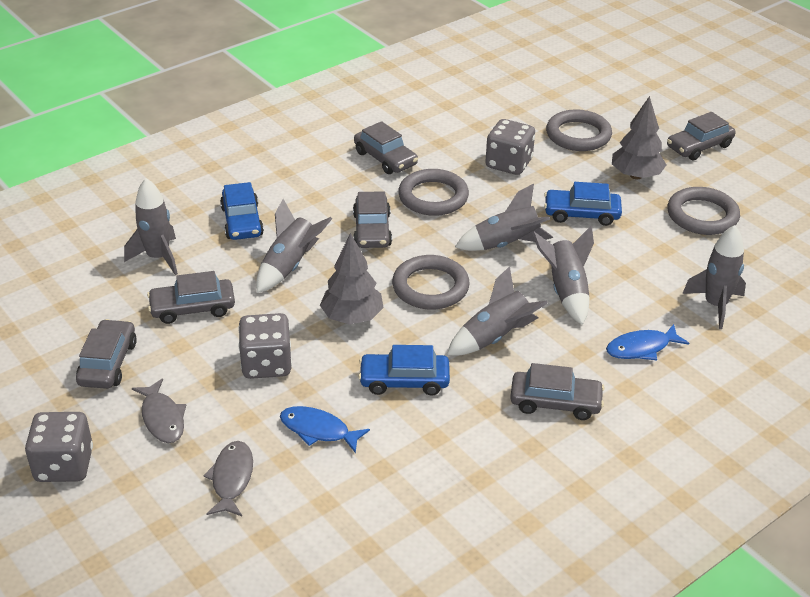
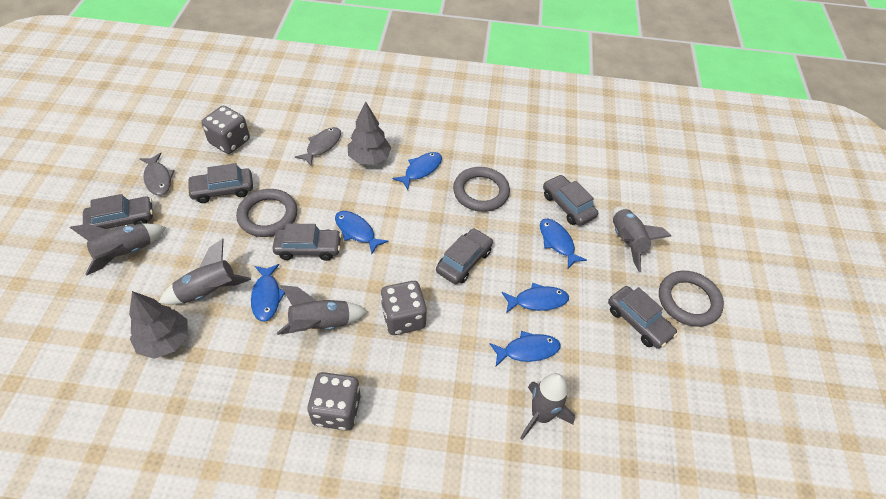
blue car: 3 -> 0
blue fish: 2 -> 6
grey ring: 4 -> 3
grey rocket: 6 -> 5

